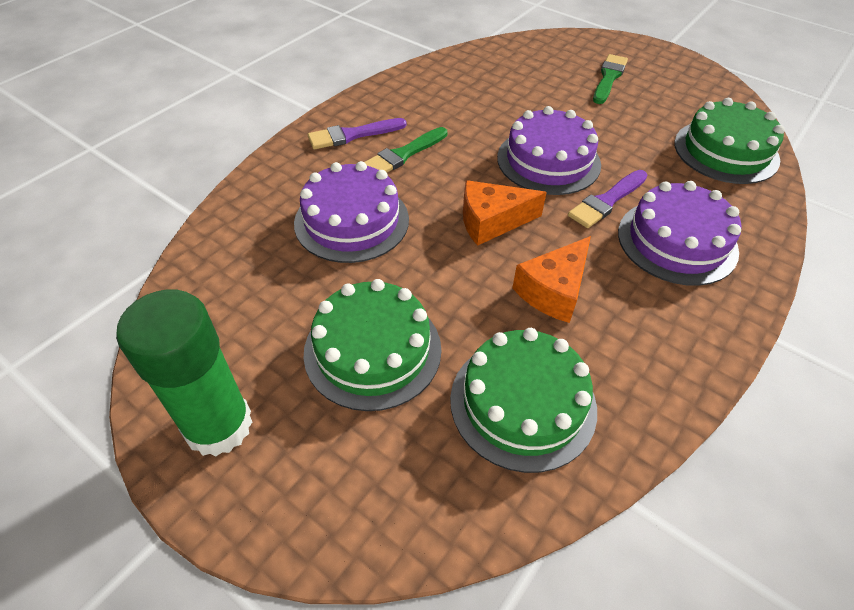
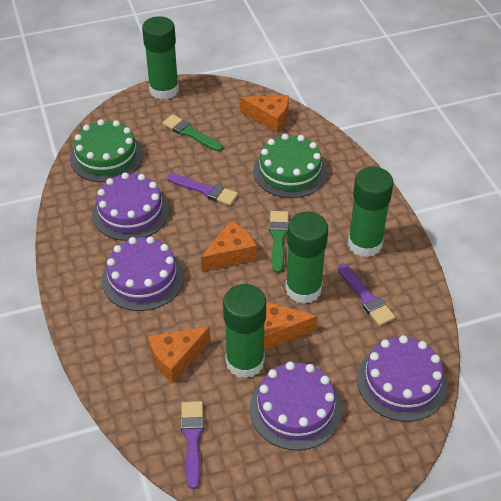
green cake: 3 -> 2
green glue stick: 1 -> 4
orange cheese: 2 -> 4
purple brush: 2 -> 3
purple cake: 3 -> 4

